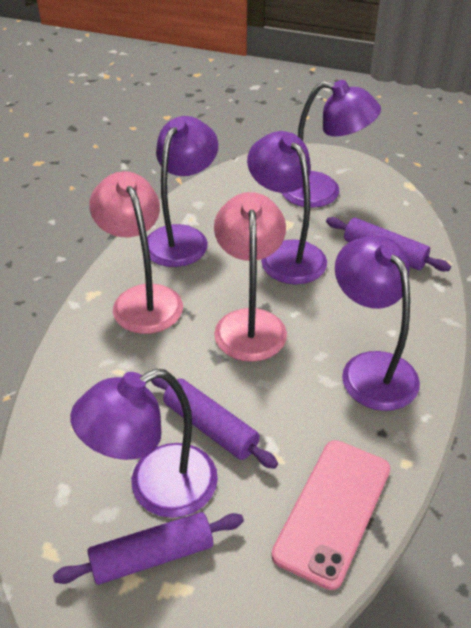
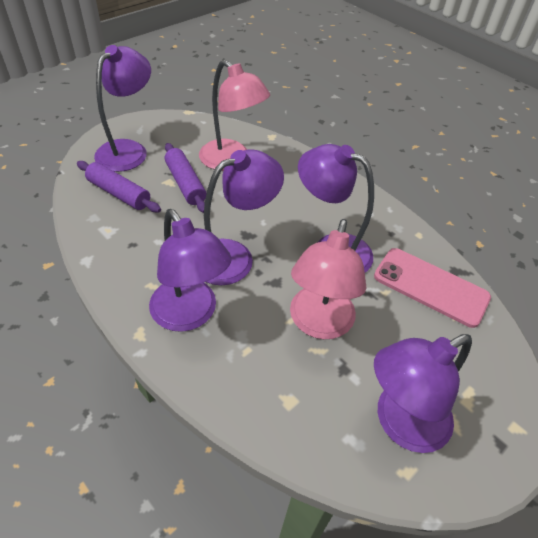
purple rolling pin: 3 -> 2

